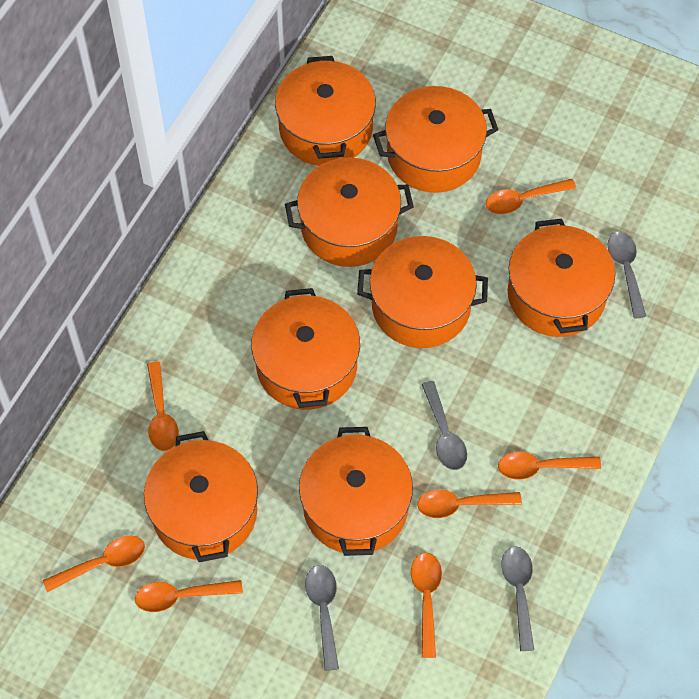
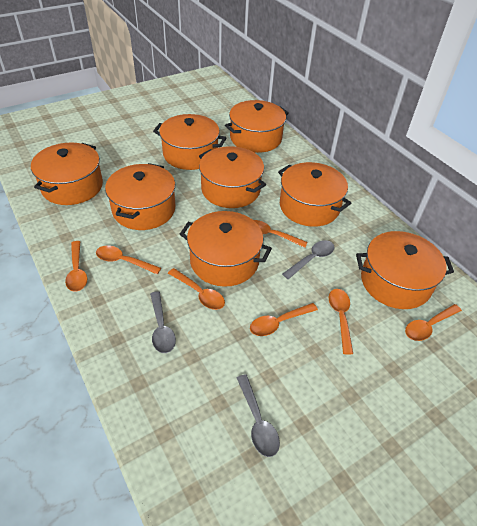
grey spoon: 4 -> 3

